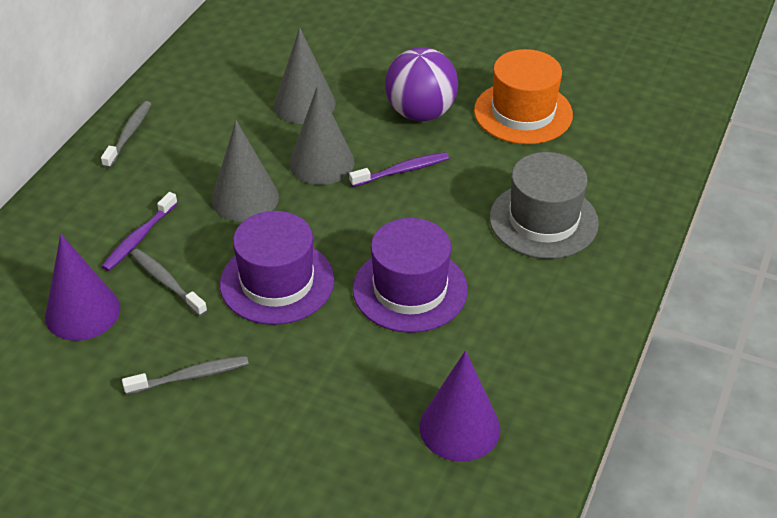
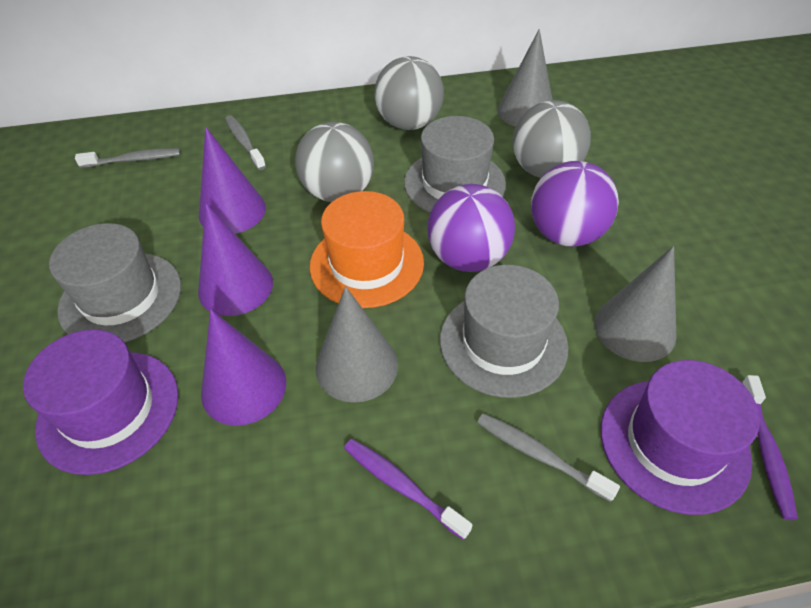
grey ball: 0 -> 3
grey hat: 1 -> 3
purple ball: 1 -> 2
purple cone: 2 -> 3

